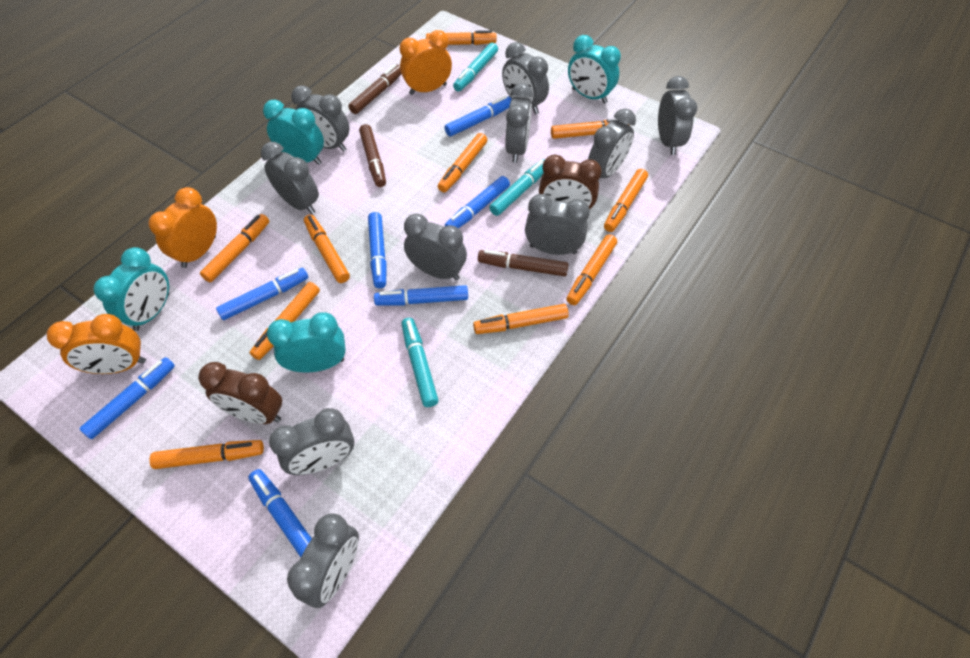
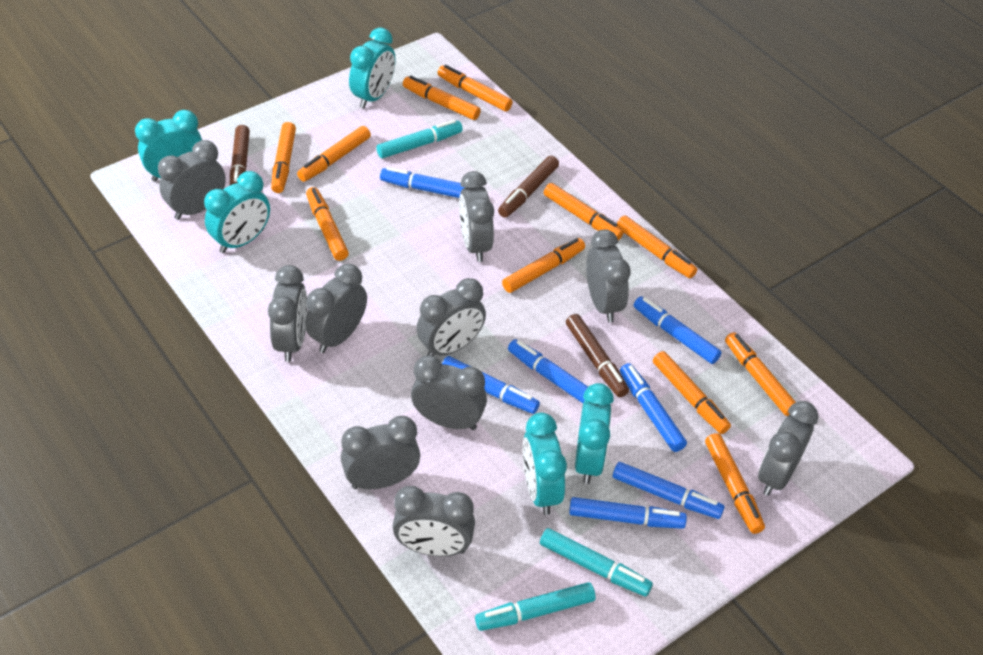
brown clock: 2 -> 0
orange clock: 3 -> 0
orange marker: 10 -> 11
turquoise clock: 4 -> 5

